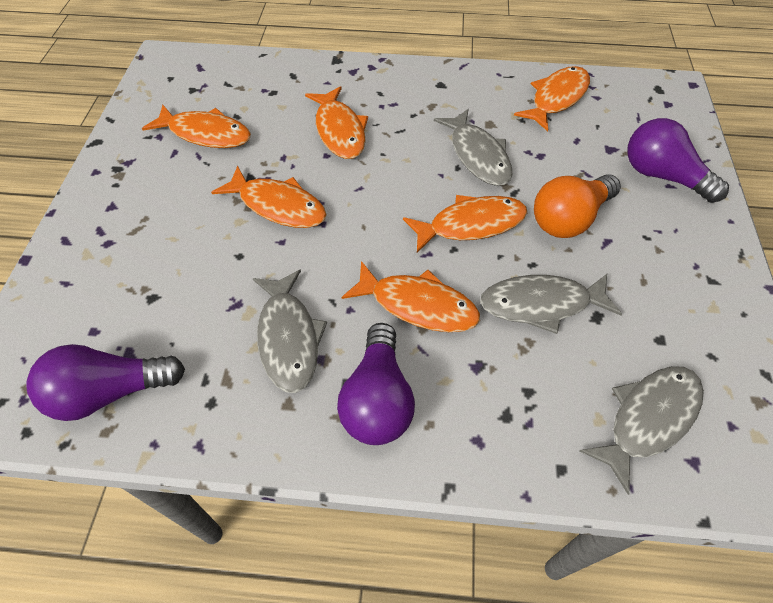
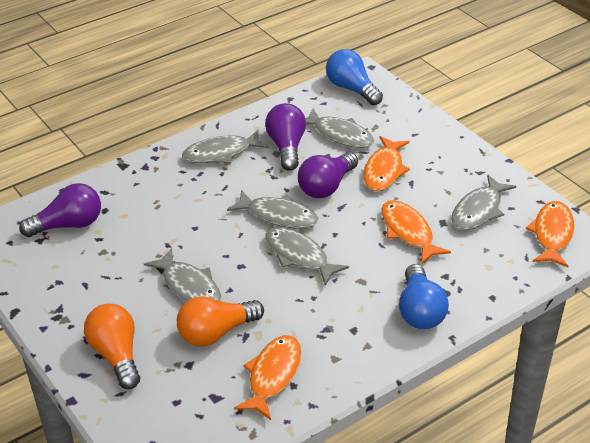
blue light bulb: 0 -> 2
grey fish: 4 -> 6
orange fish: 6 -> 4
orange light bulb: 1 -> 2

